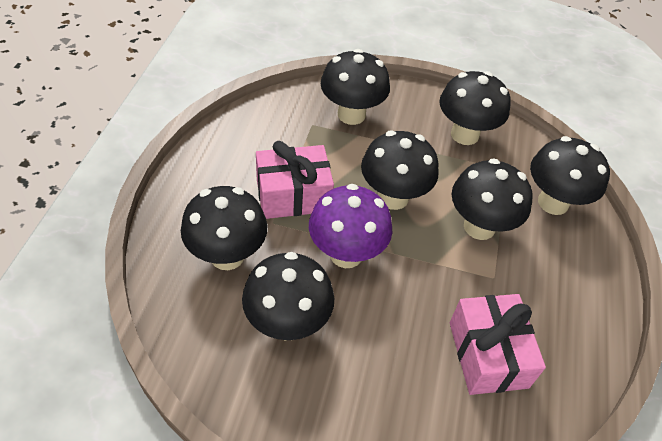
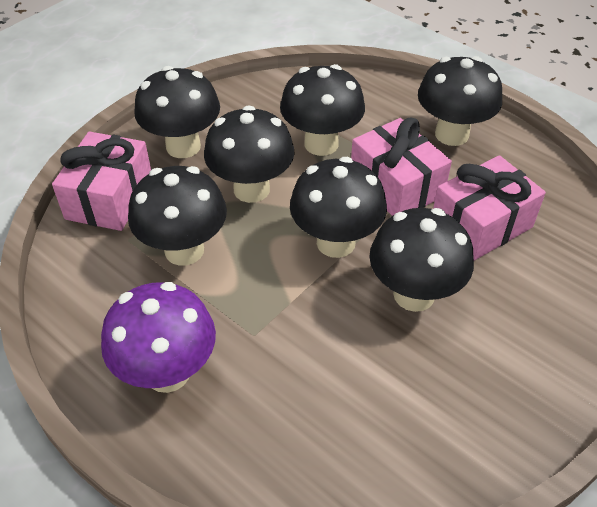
pink gift: 2 -> 3

